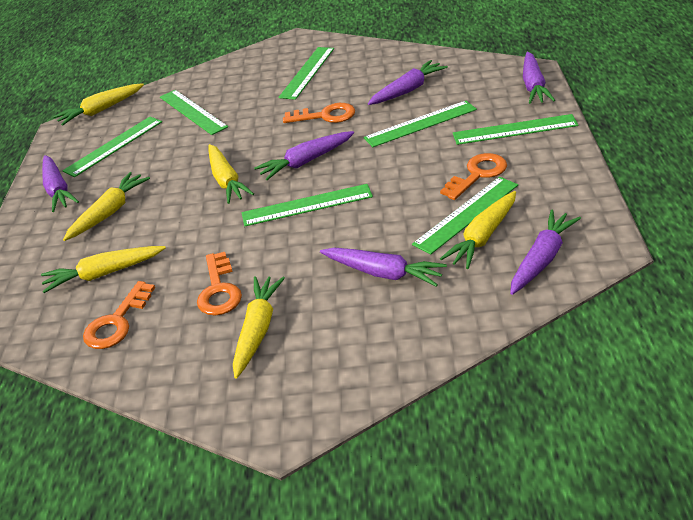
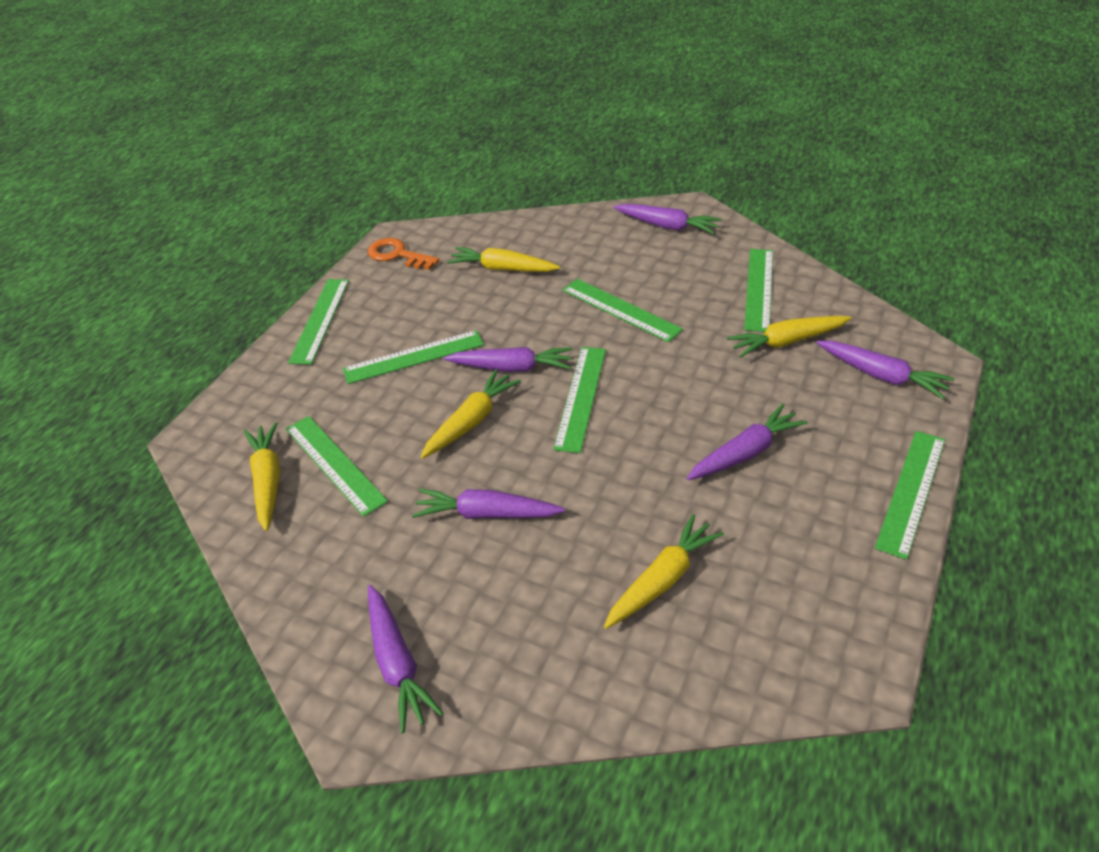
orange key: 4 -> 1
yellow carrot: 6 -> 5

